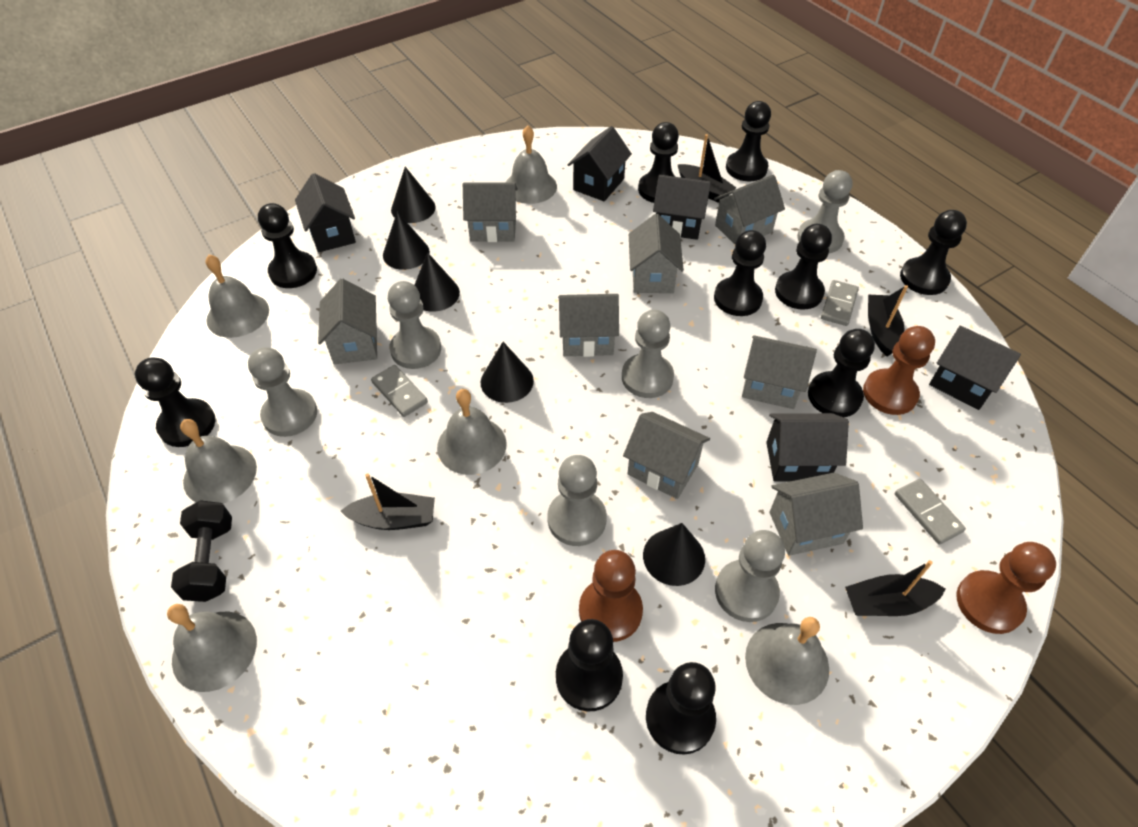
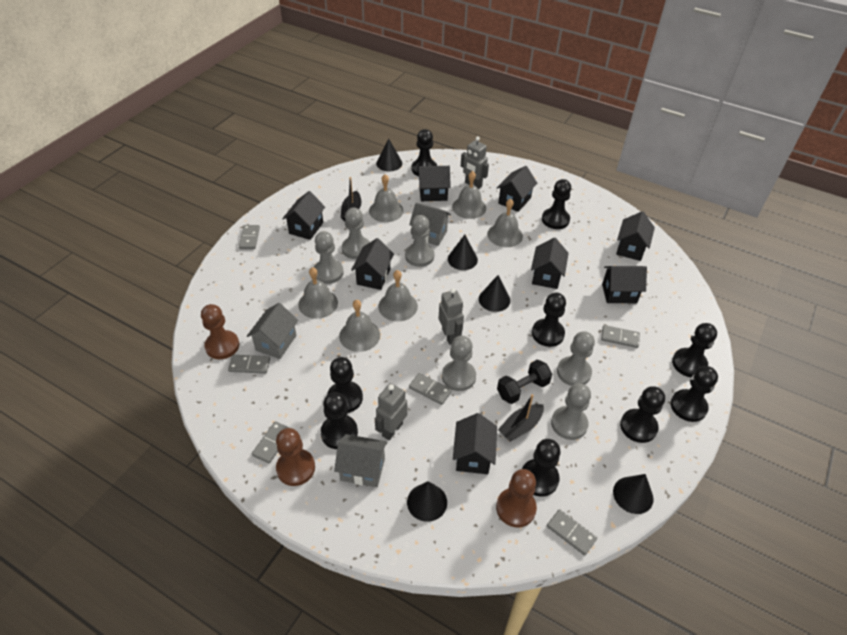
black boat: 4 -> 2
black house: 5 -> 8
black pawn: 10 -> 9
grey domino: 3 -> 6
grey house: 8 -> 3
grey robot: 0 -> 3

